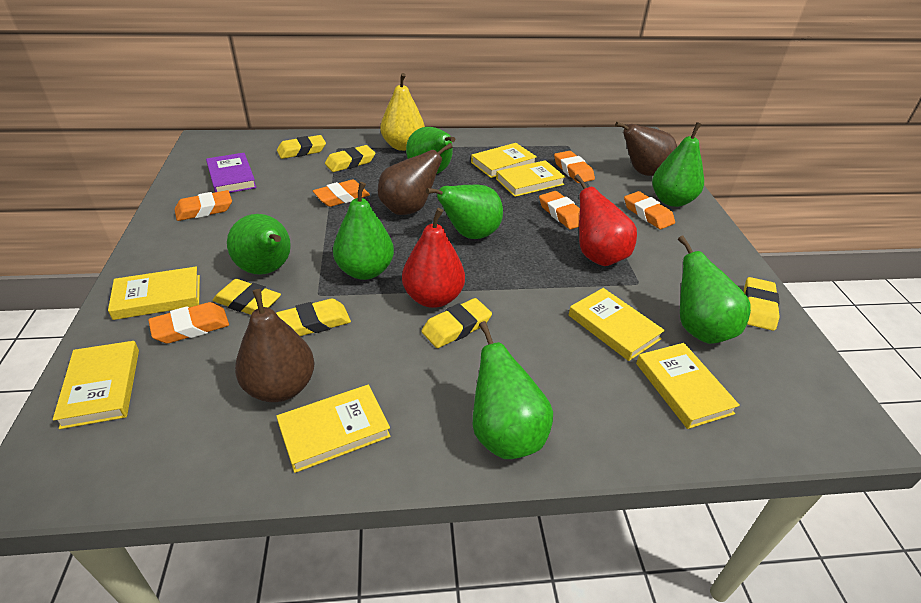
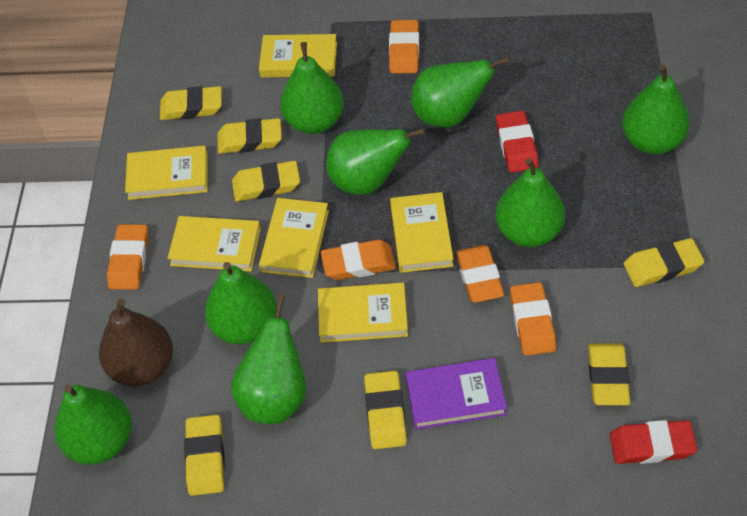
brown pear: 3 -> 1
green pear: 7 -> 8
orange eraser: 6 -> 5
red eraser: 0 -> 2
red pear: 2 -> 0
yellow book: 7 -> 6
yellow eraser: 6 -> 7
yellow pear: 1 -> 0

